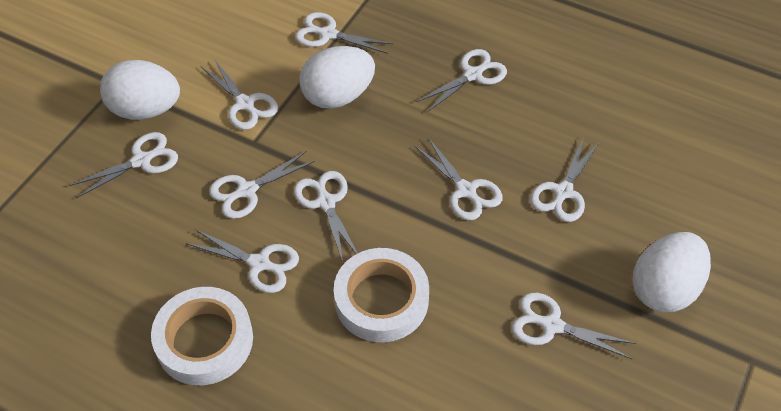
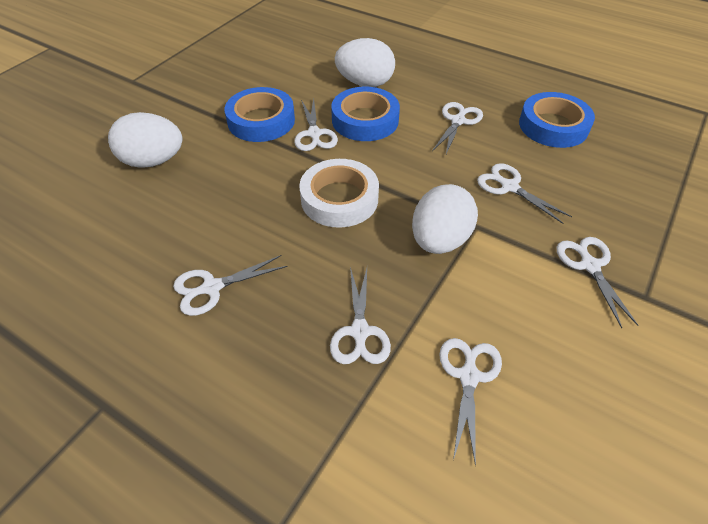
blue tape: 0 -> 3
white scissors: 10 -> 7
white tape: 2 -> 1

